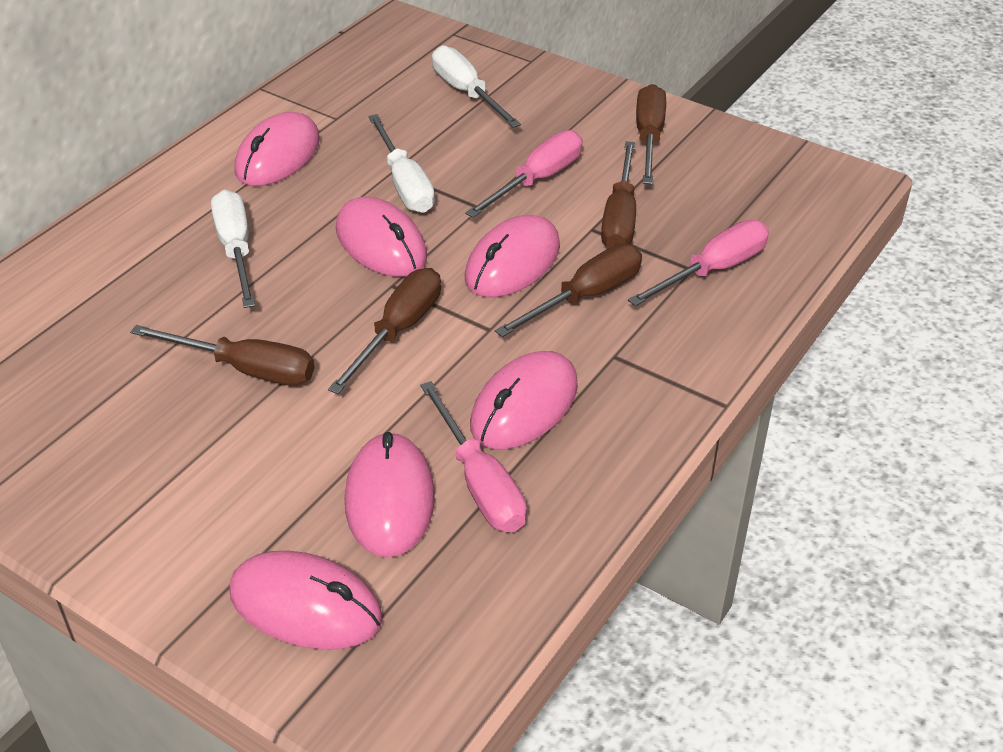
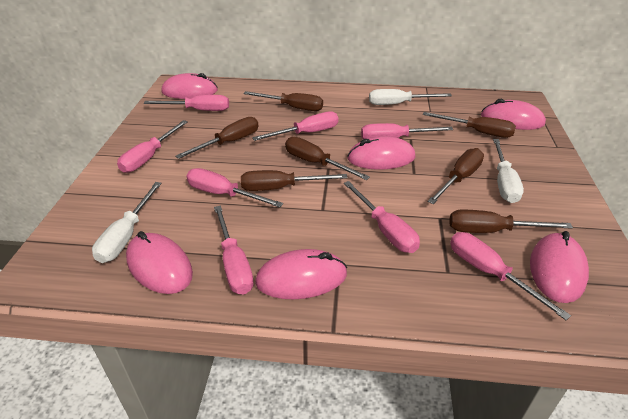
brown screwdriver: 5 -> 7
pink screwdriver: 3 -> 8

